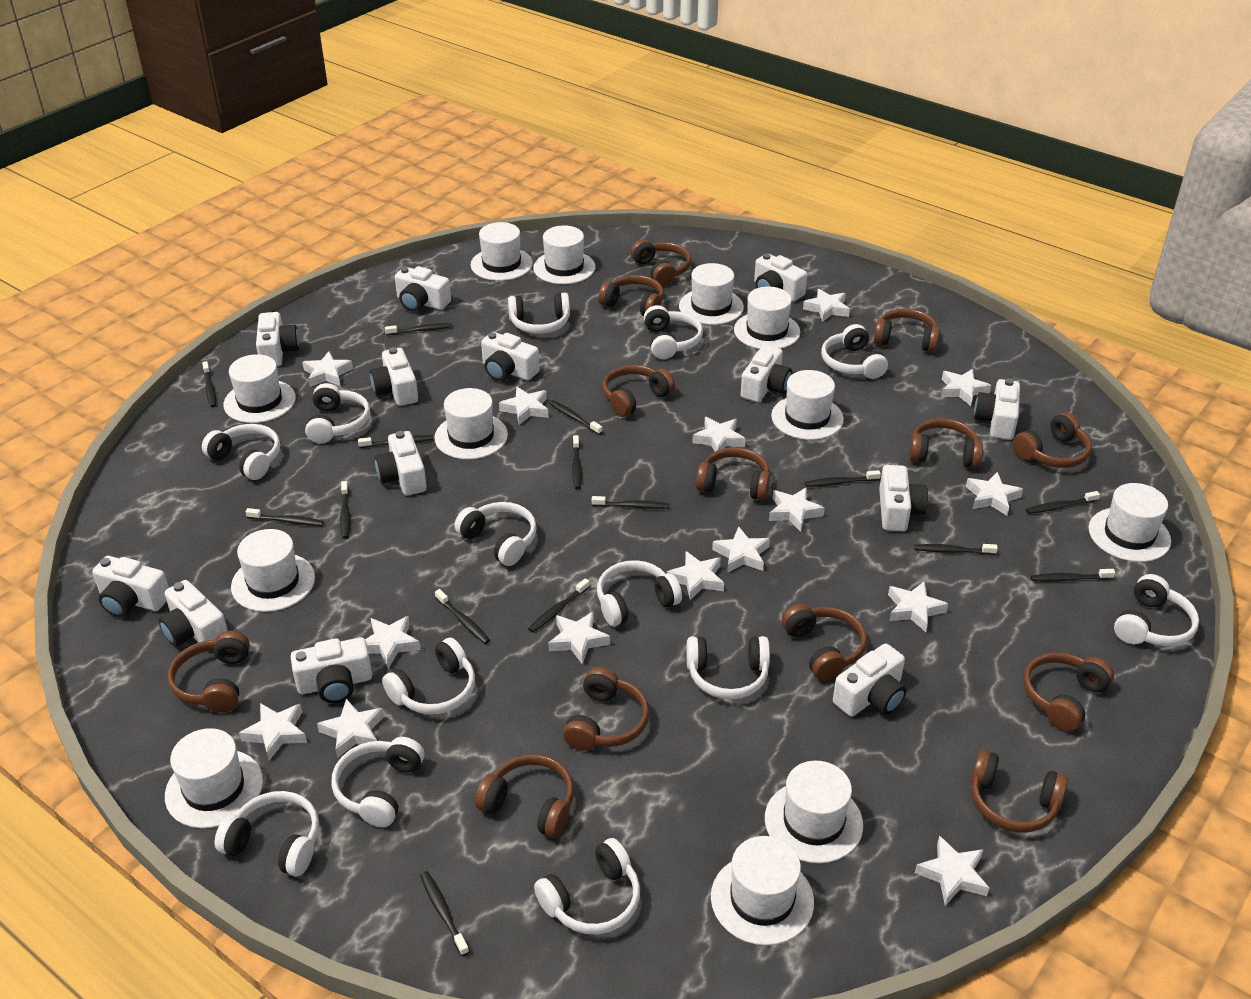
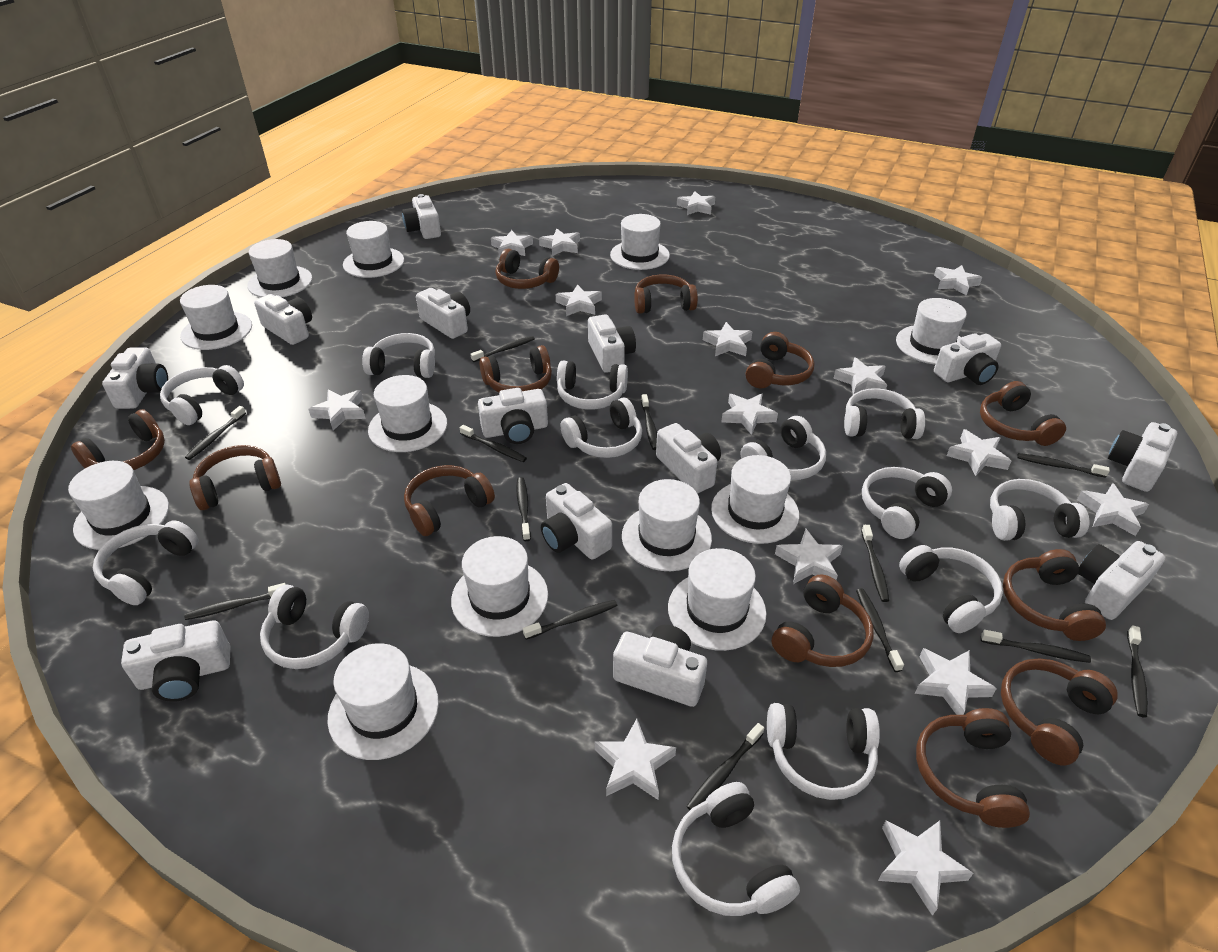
black toothbrush: 15 -> 13
brown headphones: 13 -> 12

